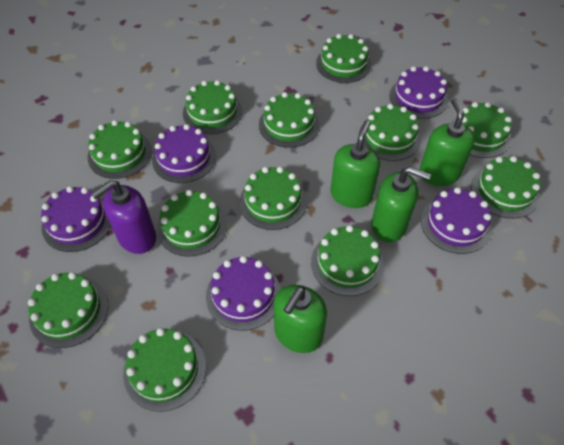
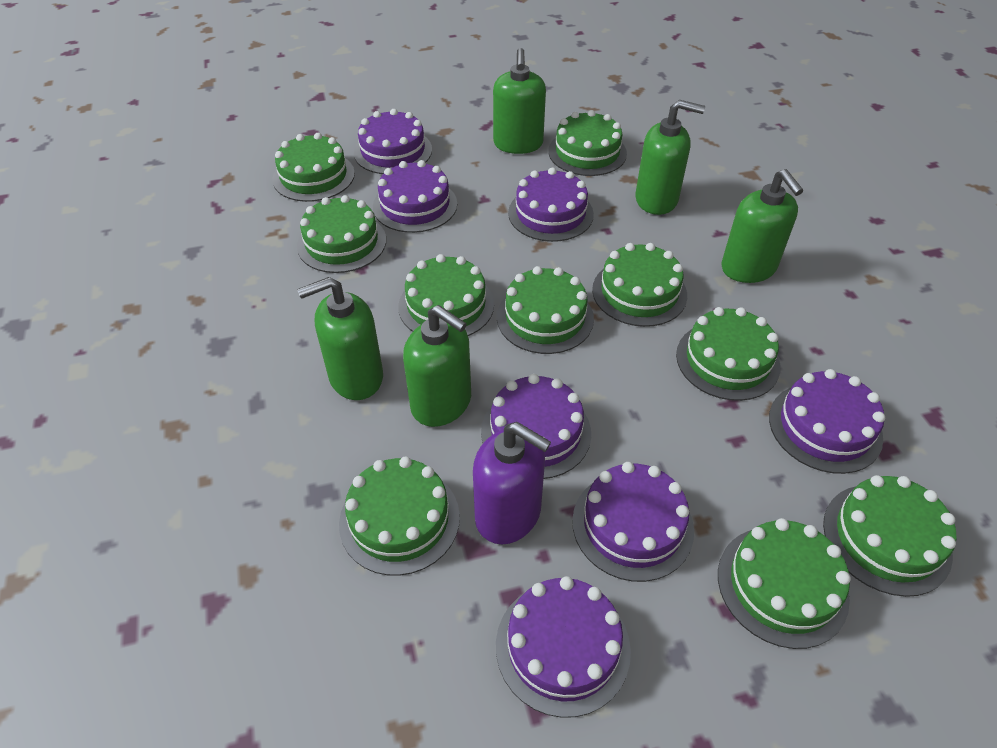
green cake: 12 -> 10
green soap dispenser: 4 -> 5
purple cake: 5 -> 7

